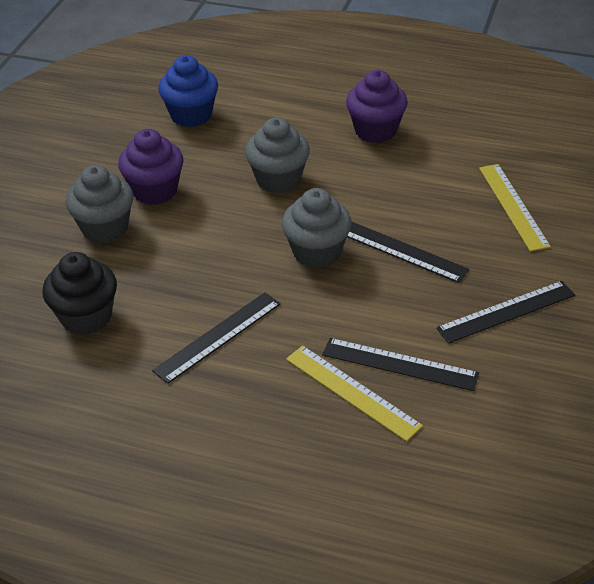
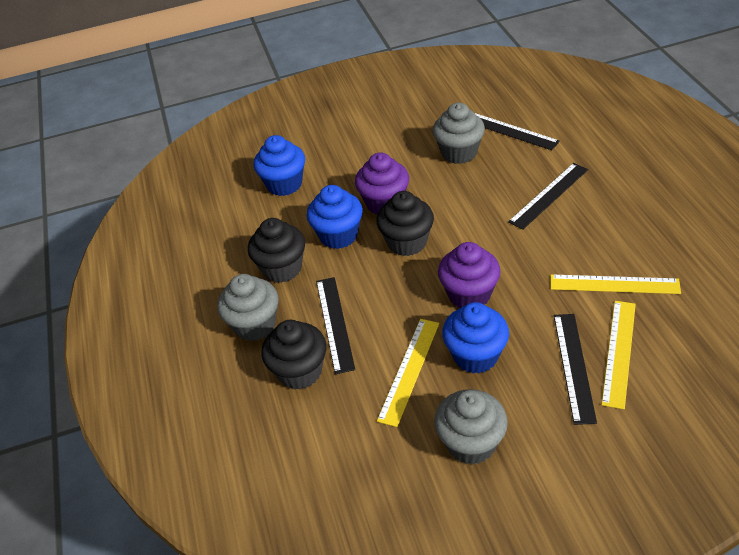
black cupcake: 1 -> 3
blue cupcake: 1 -> 3
yellow ruler: 2 -> 3

